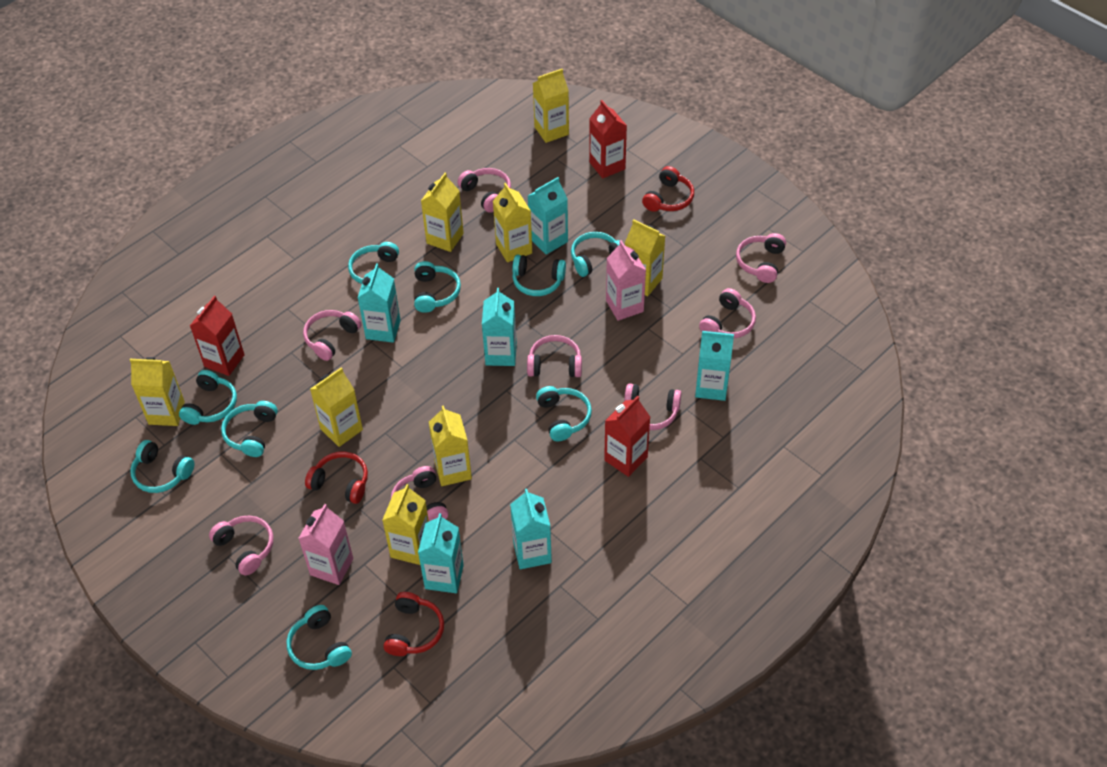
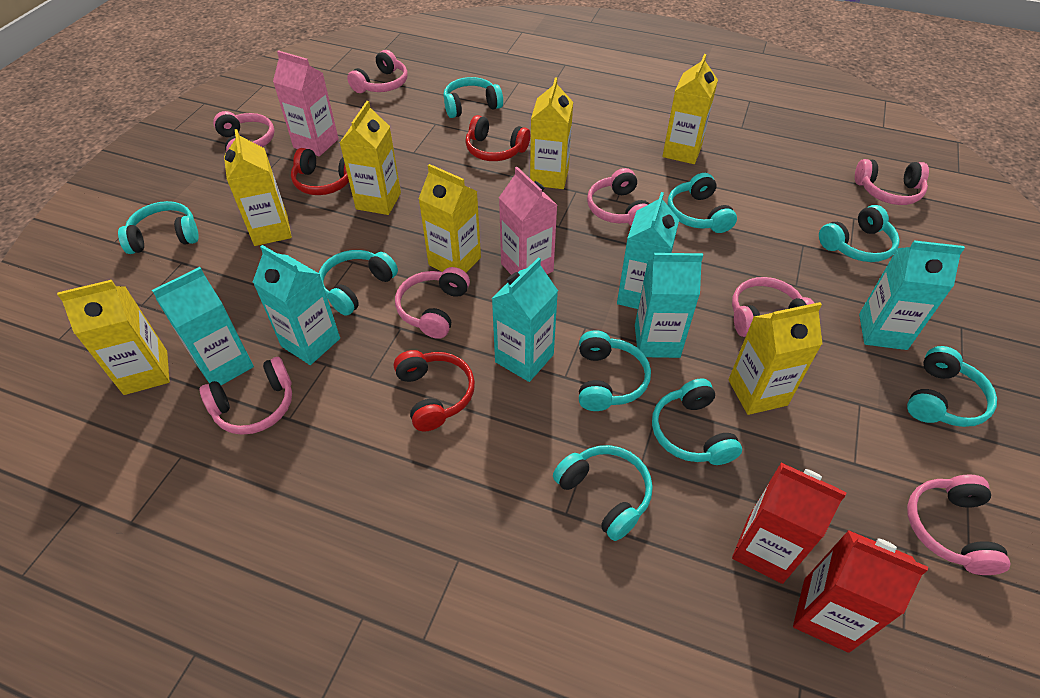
red carton: 3 -> 2
yellow carton: 8 -> 7

